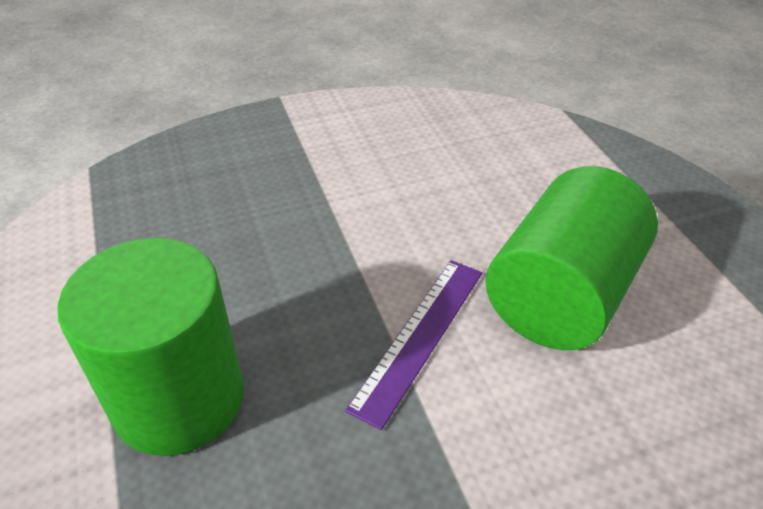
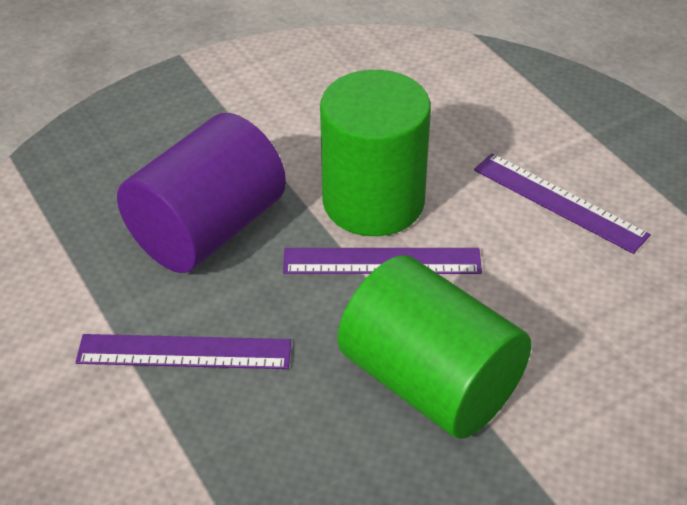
purple cylinder: 0 -> 1
purple ruler: 1 -> 3

